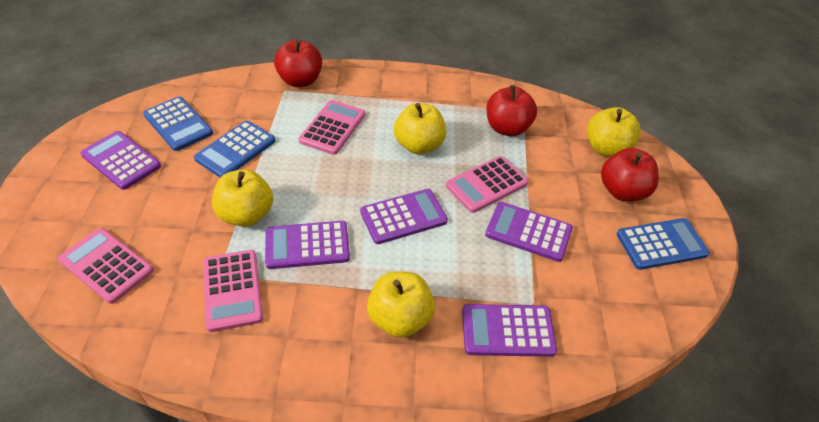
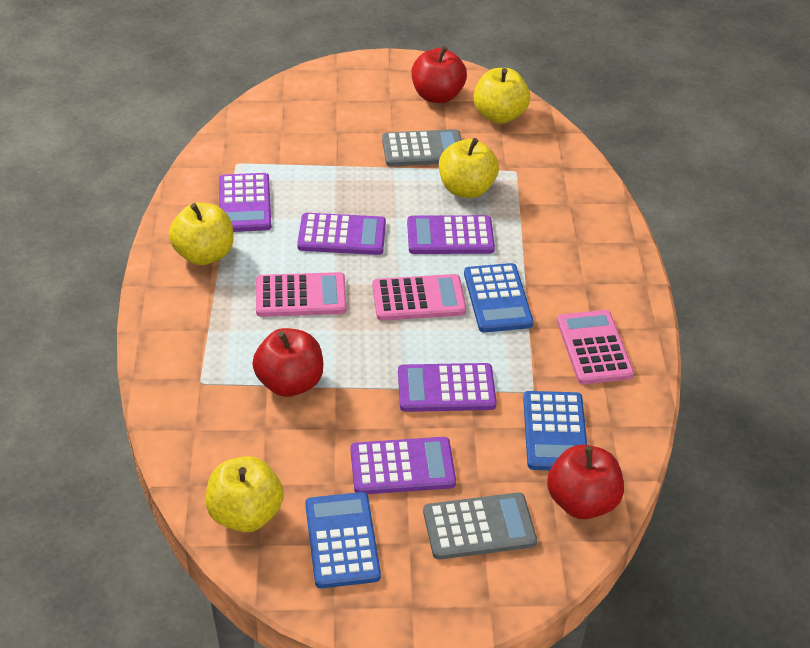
grey calculator: 0 -> 2
pink calculator: 4 -> 3

